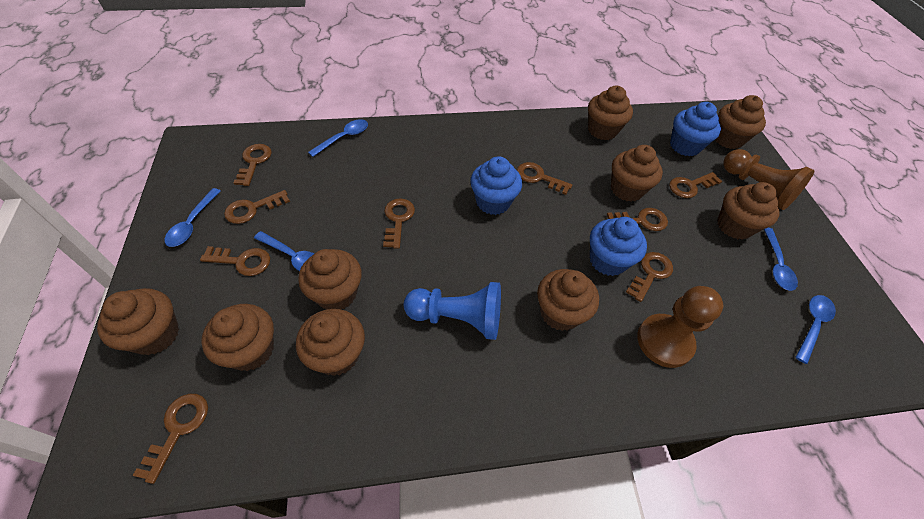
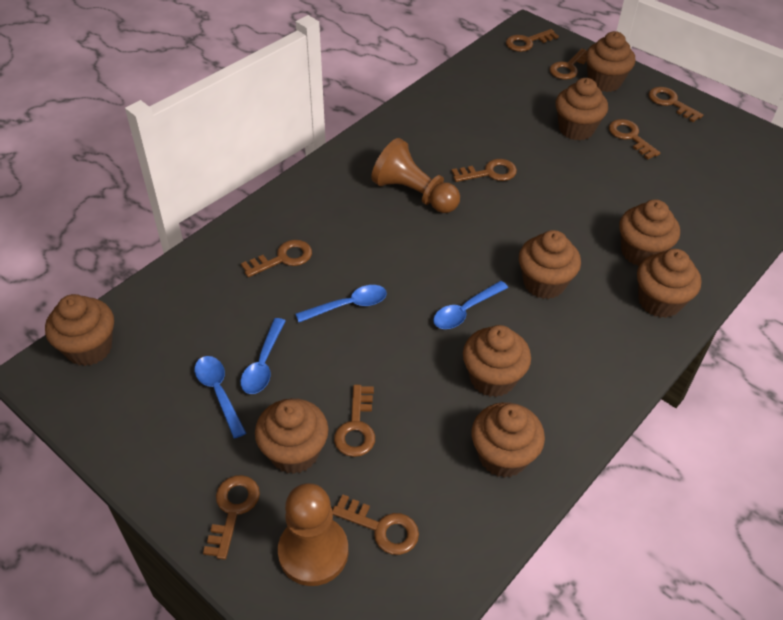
blue cupcake: 3 -> 0
blue pawn: 1 -> 0
blue spoon: 5 -> 4

